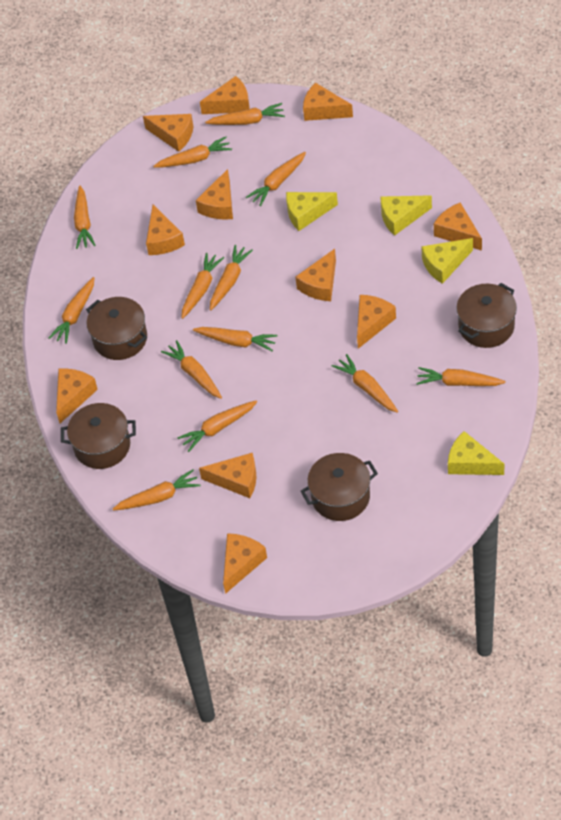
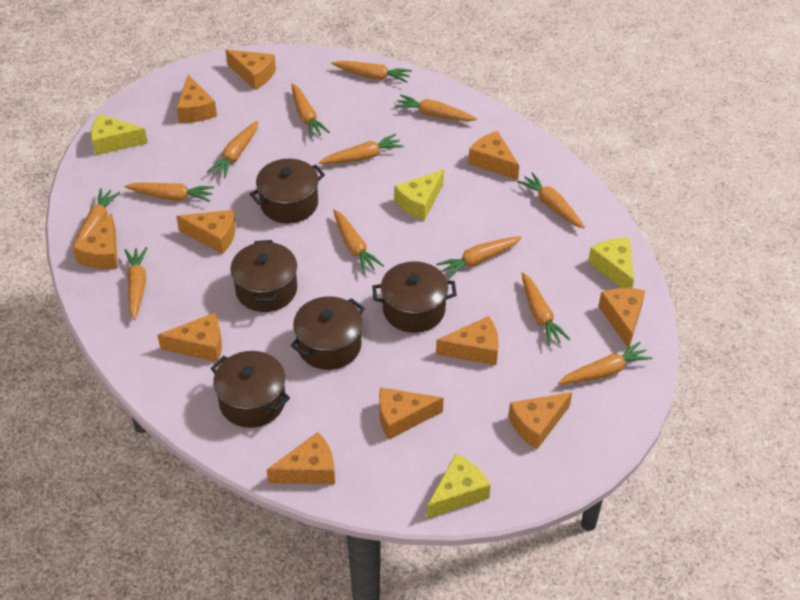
brown pot: 4 -> 5

